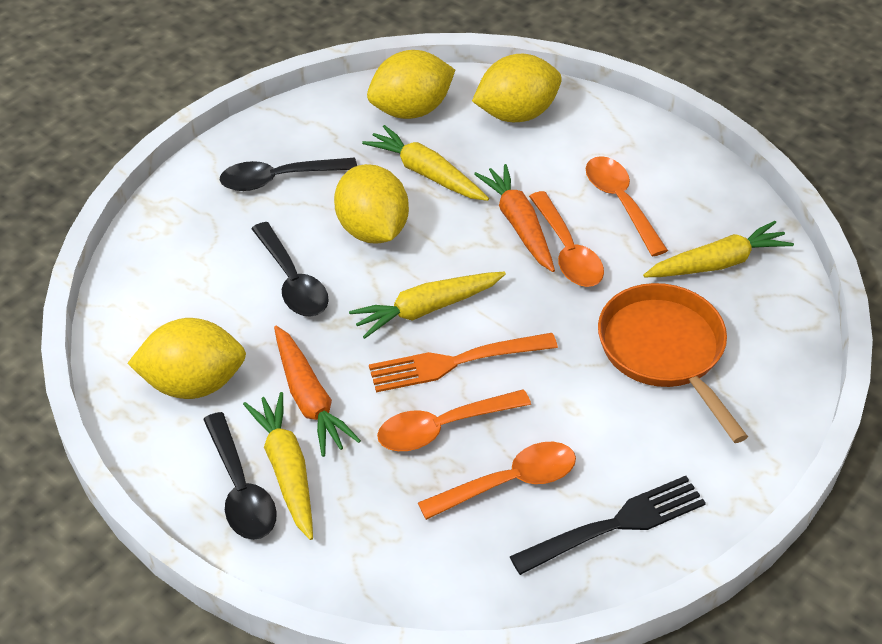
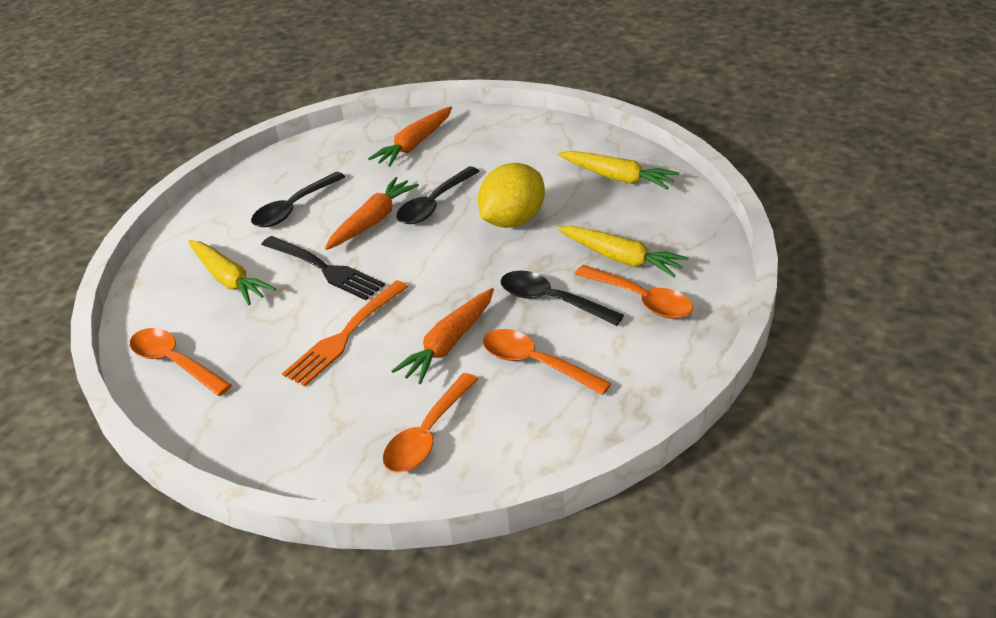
orange carrot: 2 -> 3
orange pan: 1 -> 0
yellow carrot: 4 -> 3
yellow lemon: 4 -> 1

